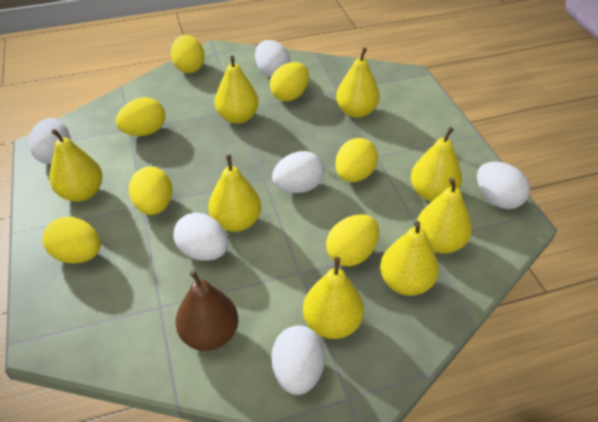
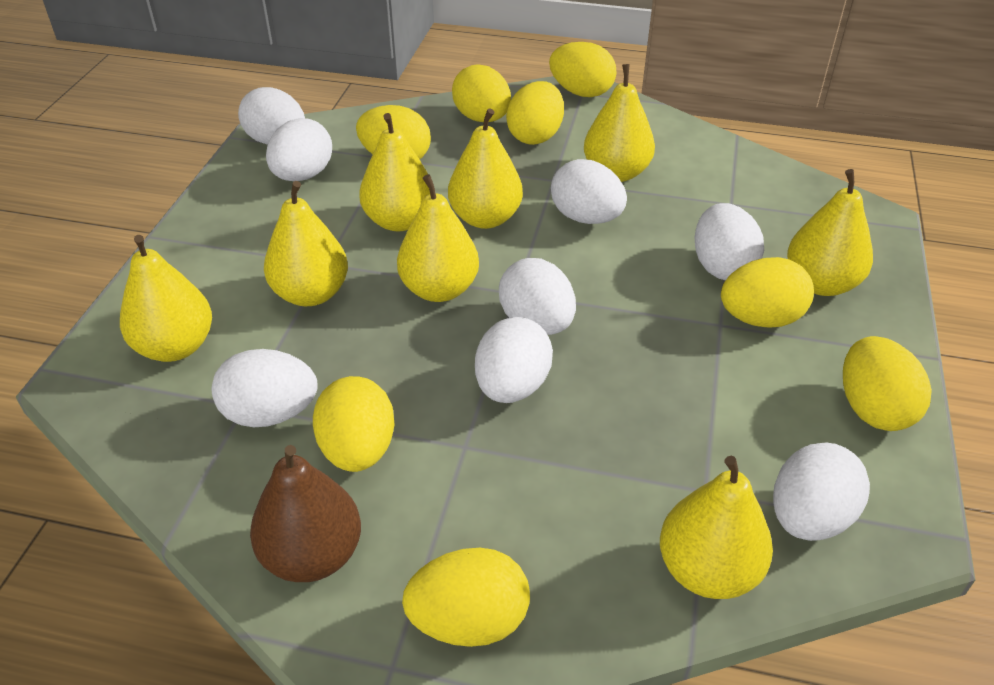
white egg: 6 -> 8
yellow egg: 7 -> 8

